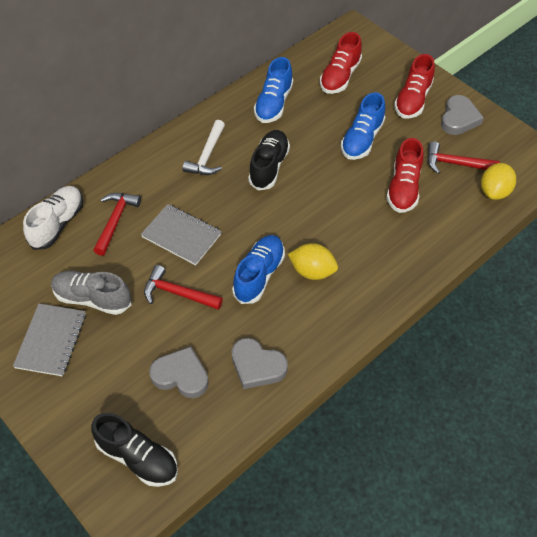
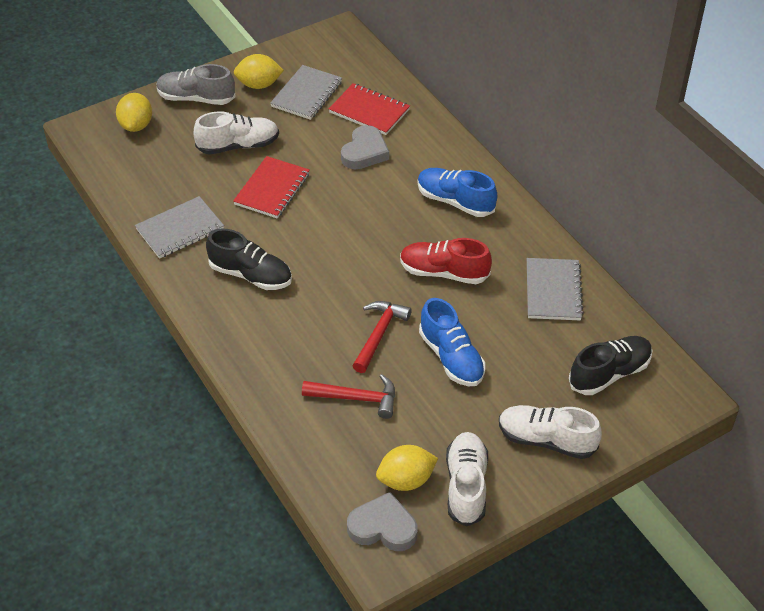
blue shoe: 3 -> 2
grey heart: 3 -> 2
grey notebook: 2 -> 3
red hammer: 3 -> 2
red notebook: 0 -> 2
red shoe: 3 -> 1
white hammer: 1 -> 0
white shoe: 1 -> 3
yellow lemon: 2 -> 3

